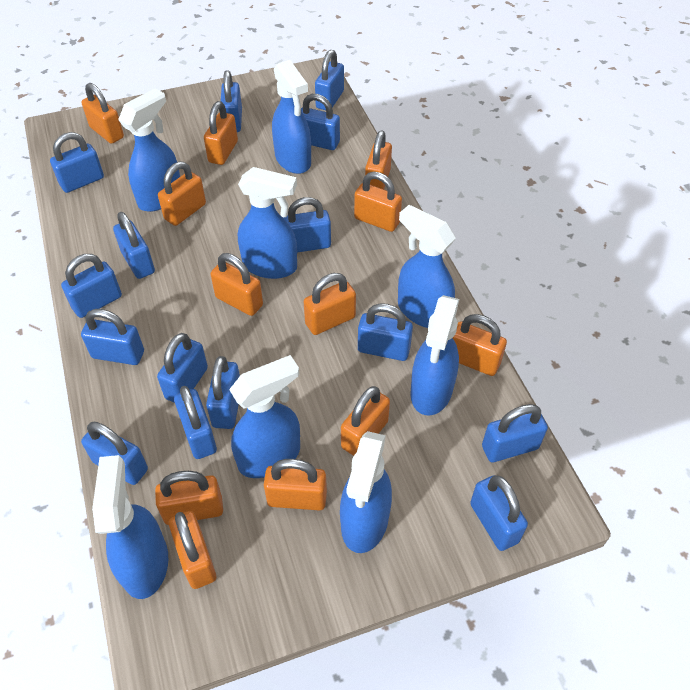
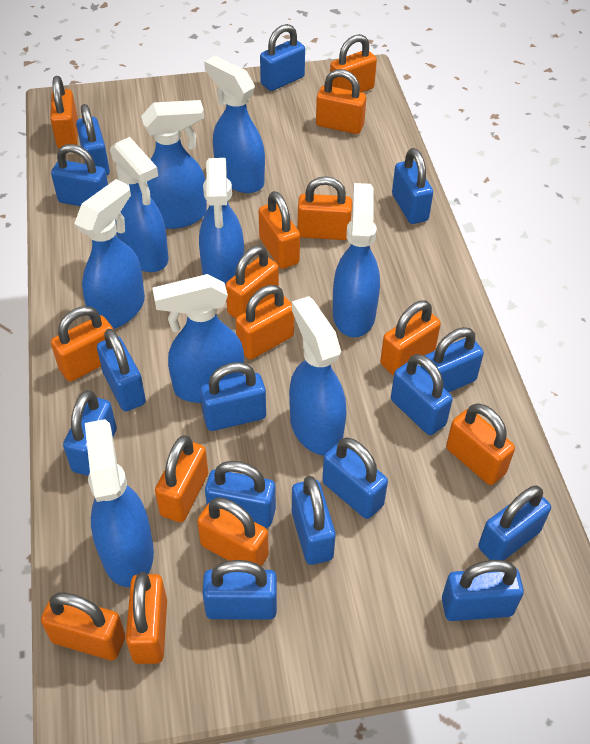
blue spray bottle: 8 -> 9
orange padlock: 12 -> 14

